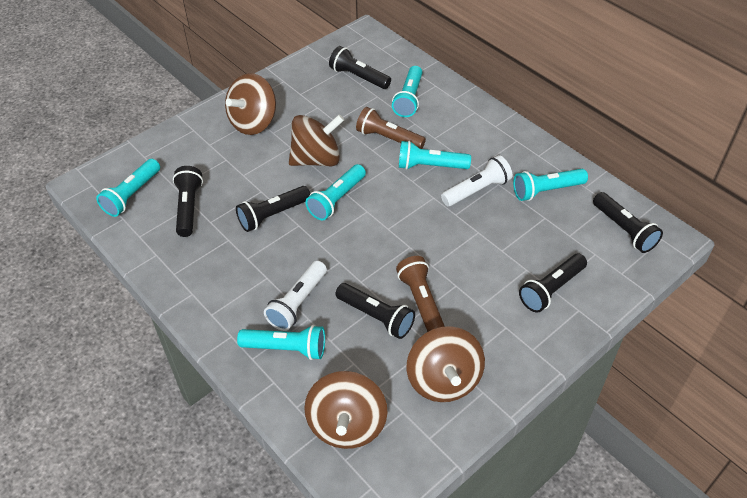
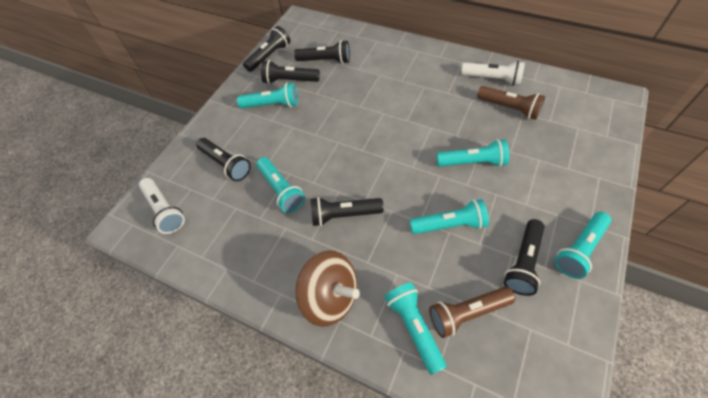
brown spinning top: 4 -> 1

